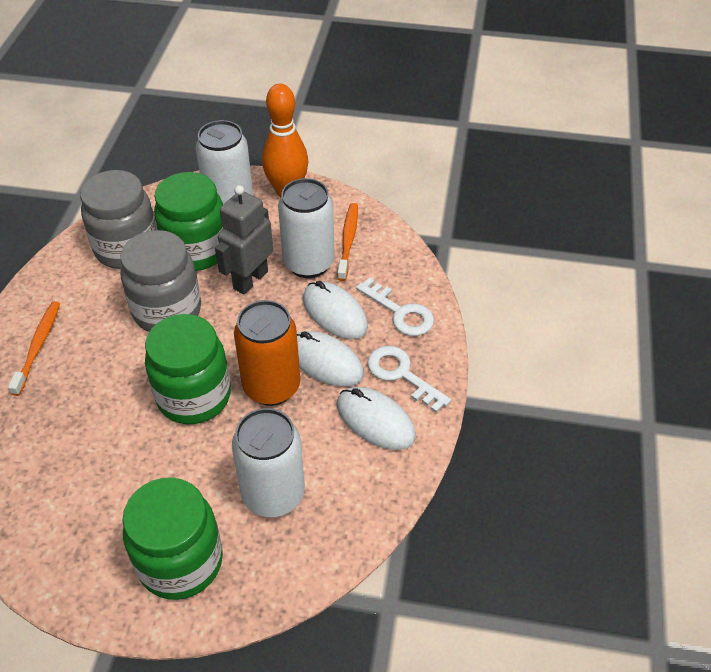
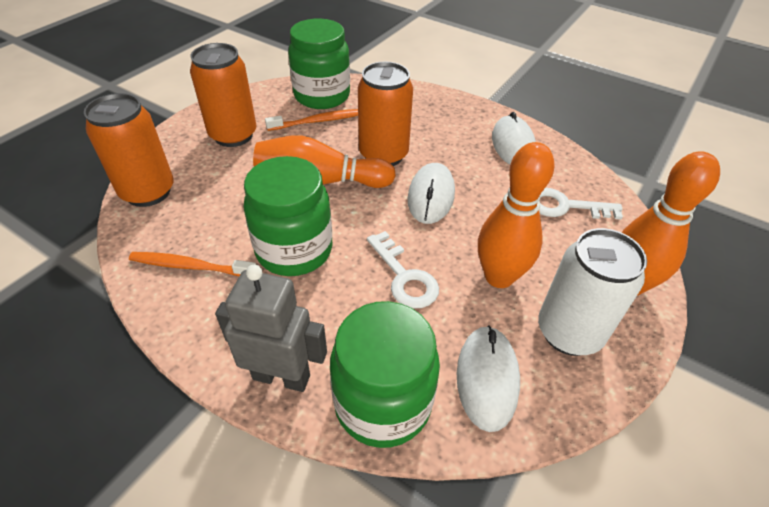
grey jar: 2 -> 0
orange bowling pin: 1 -> 3
orange can: 1 -> 3
white can: 3 -> 1

